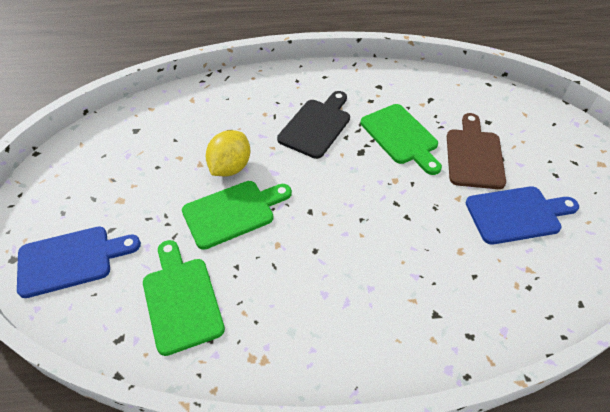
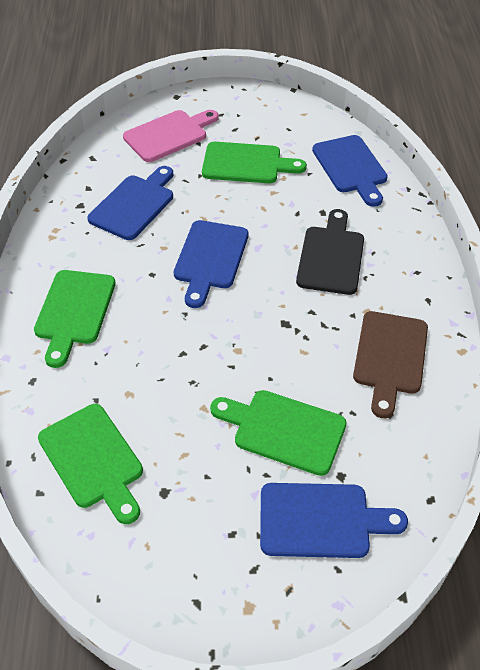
blue cutting board: 2 -> 4
green cutting board: 3 -> 4
pink cutting board: 0 -> 1
yellow lemon: 1 -> 0

